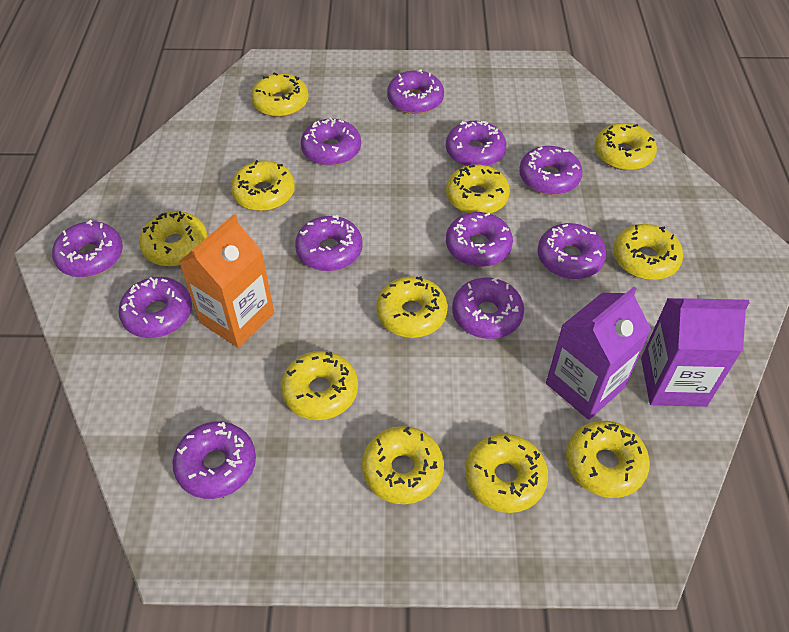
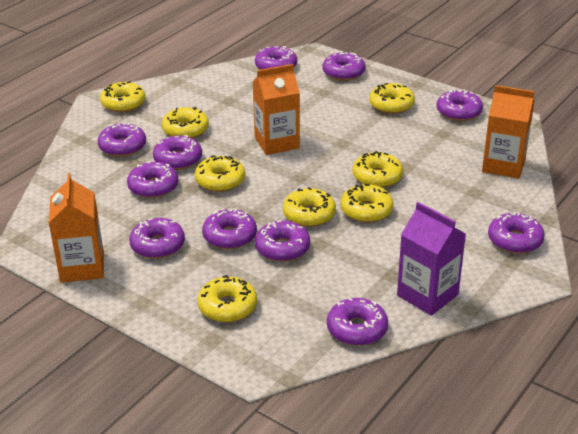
orange carton: 1 -> 3
purple carton: 2 -> 1
yellow donut: 11 -> 8

